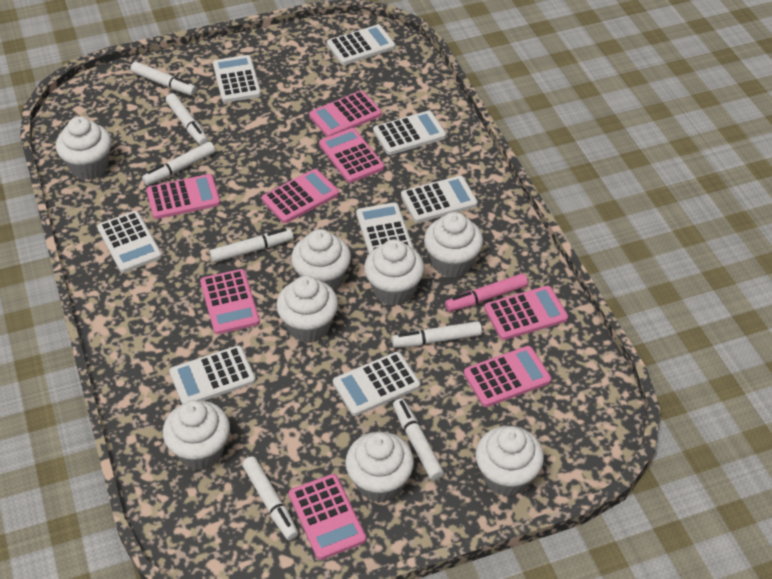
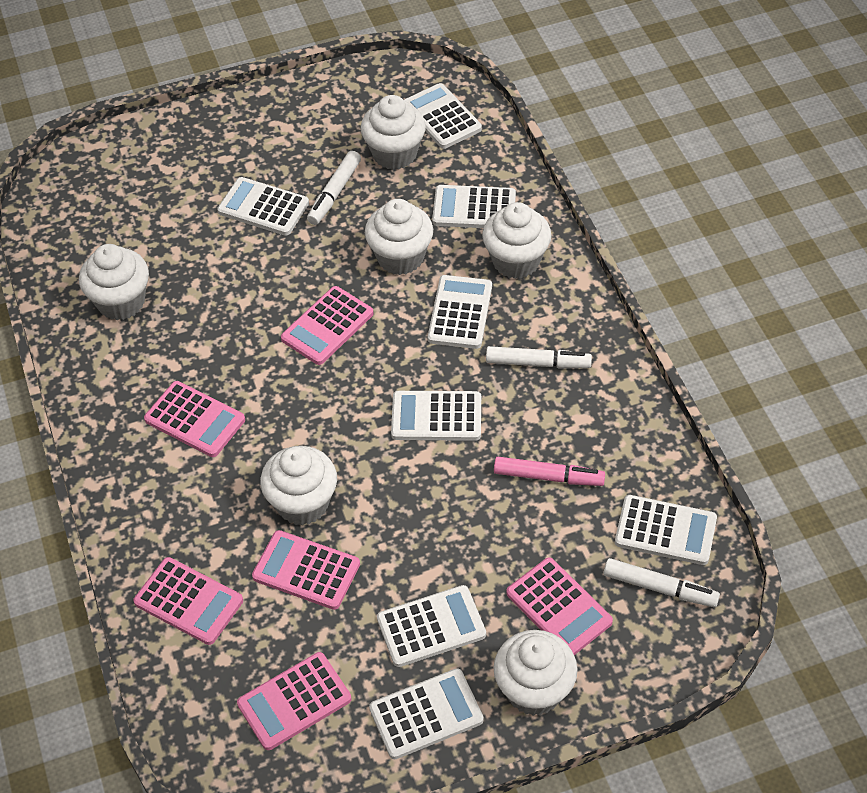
pink calculator: 8 -> 6
white cupcake: 8 -> 6
white marker: 7 -> 3

